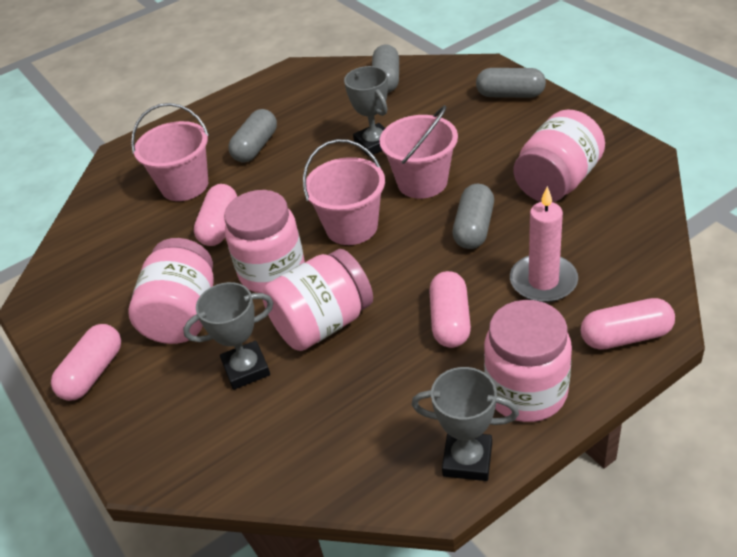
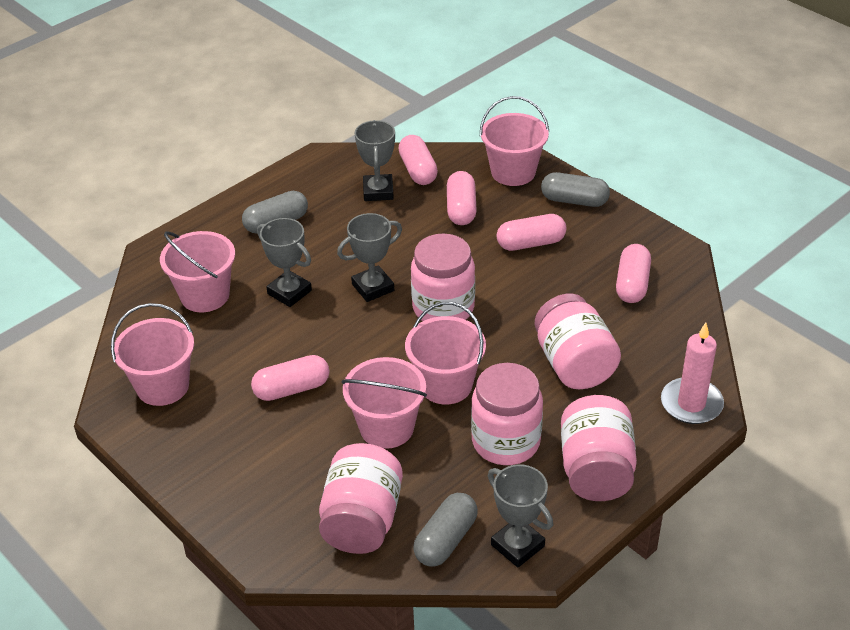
grey capsule: 4 -> 3
grey trophy: 3 -> 4
pink bucket: 3 -> 5
pink capsule: 4 -> 5

